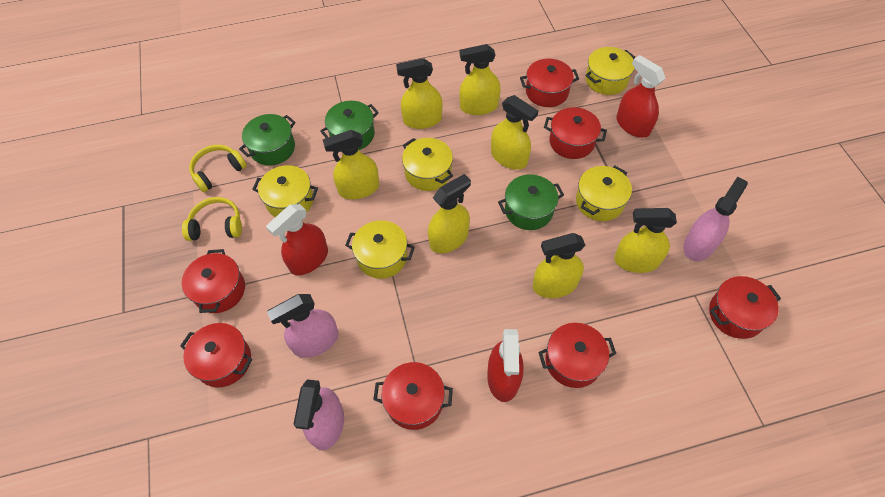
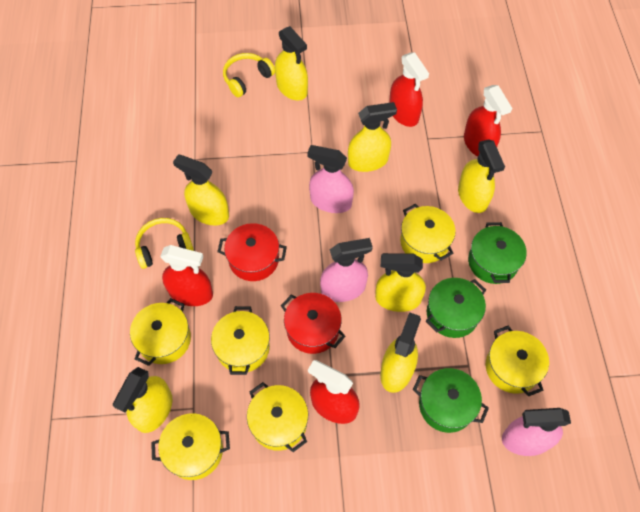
red pot: 7 -> 2
red spray bottle: 3 -> 4
yellow pot: 5 -> 6

